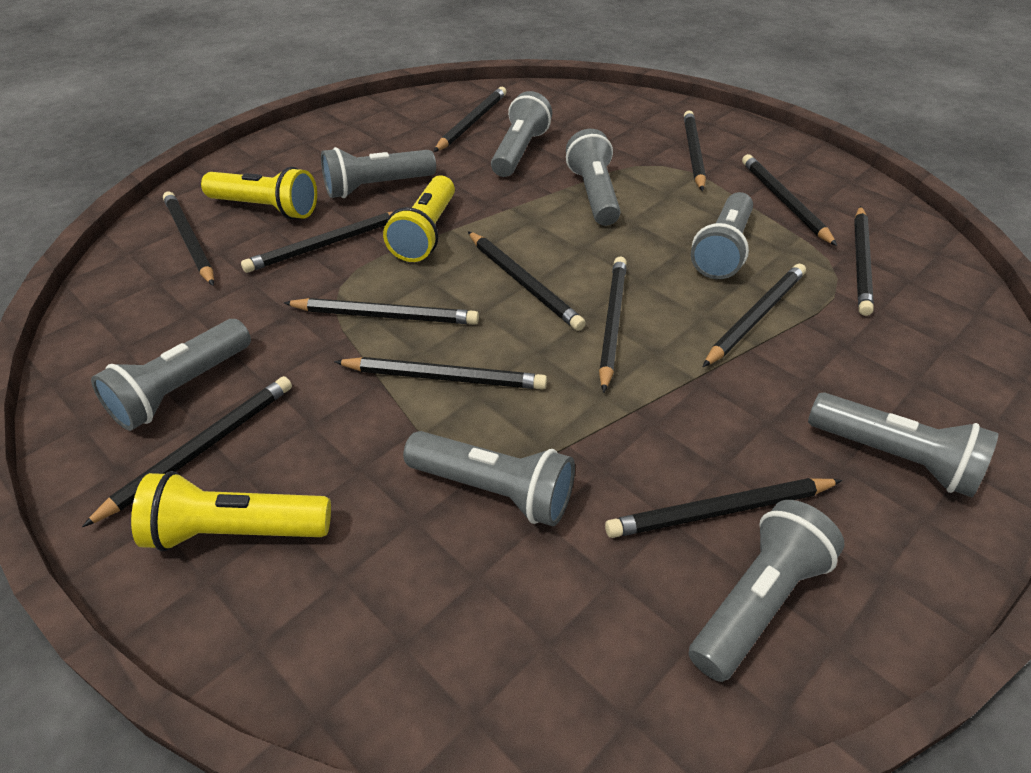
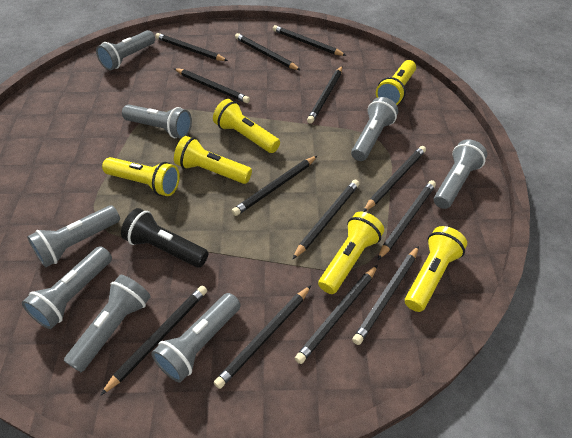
black flashlight: 0 -> 1
yellow flashlight: 3 -> 6

